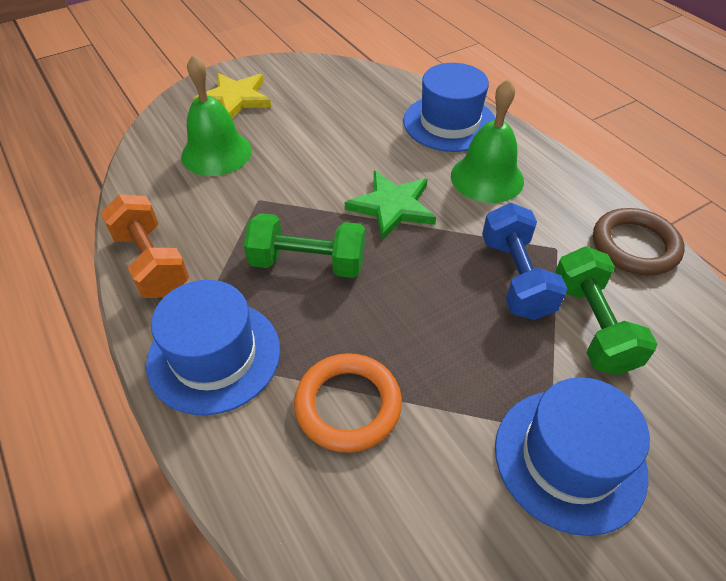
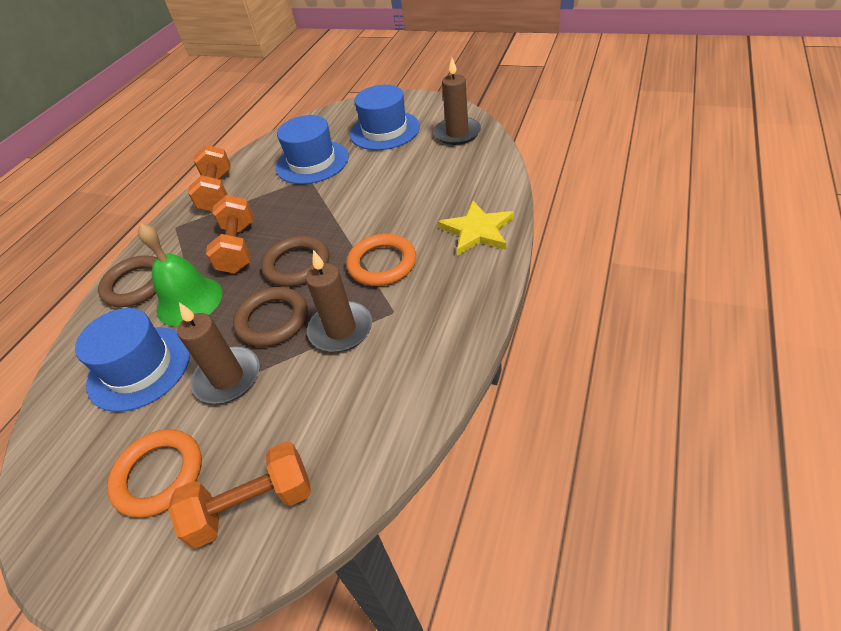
blue dumbbell: 1 -> 0
brown candle: 0 -> 3
brown ring: 1 -> 3
green bell: 2 -> 1
green dumbbell: 2 -> 0
green star: 1 -> 0
orange dumbbell: 1 -> 3
orange ring: 1 -> 2

